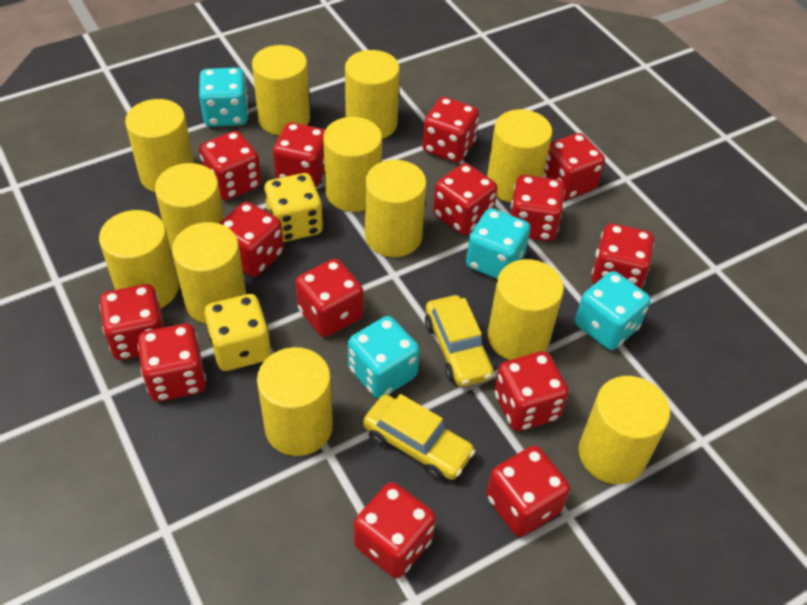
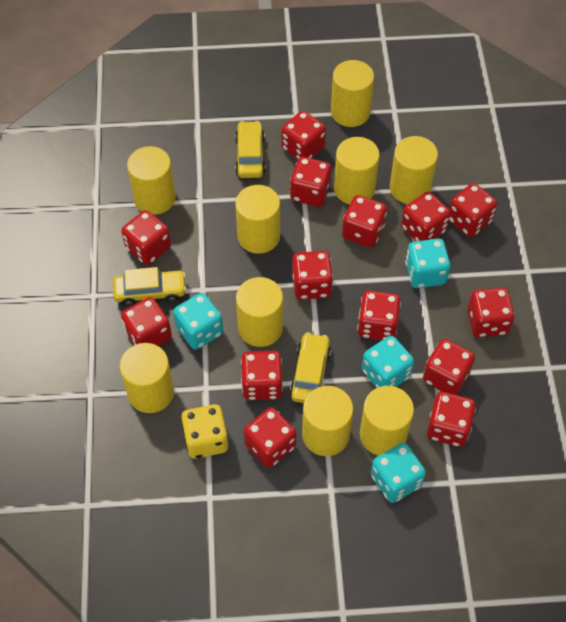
yellow car: 2 -> 3
yellow cylinder: 12 -> 9
yellow dice: 2 -> 1

